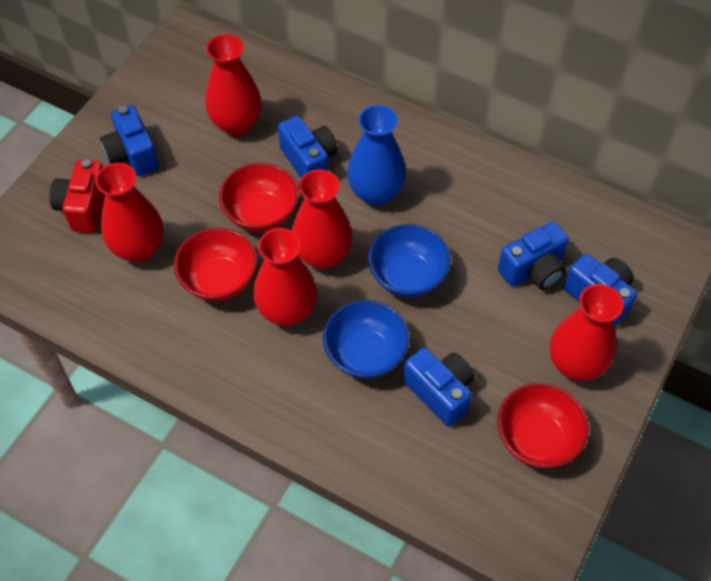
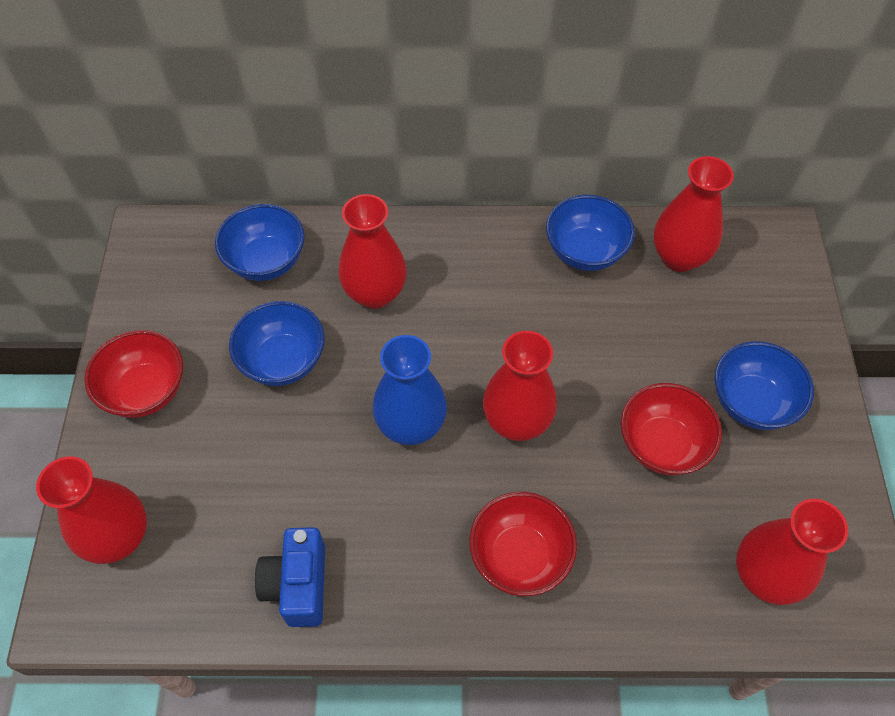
blue bowl: 2 -> 4
blue camera: 5 -> 1
red camera: 1 -> 0

